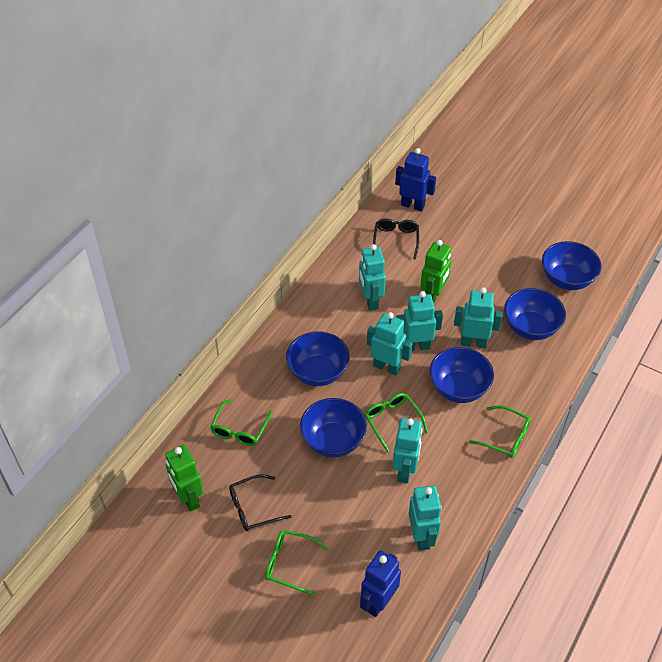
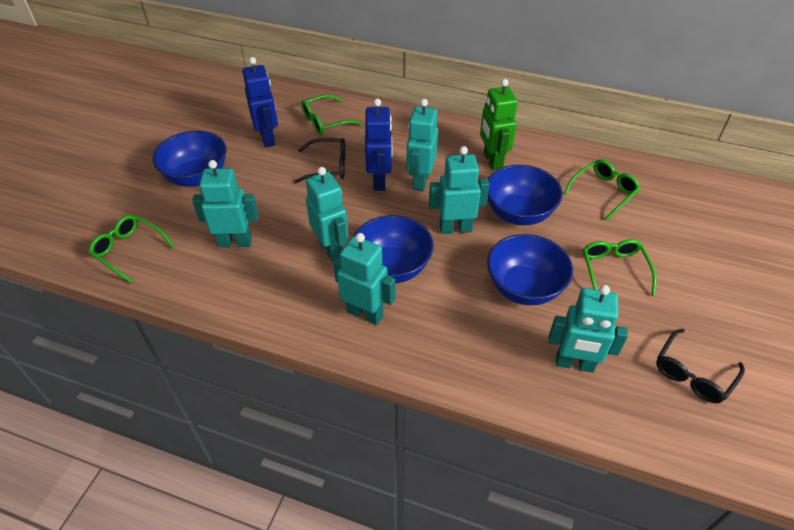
blue bowl: 5 -> 4
green robot: 2 -> 1

